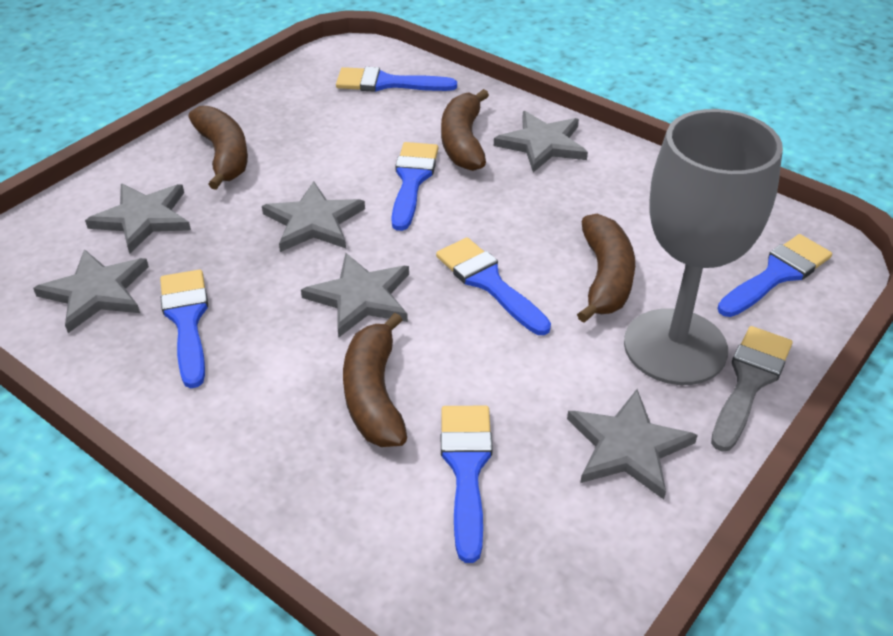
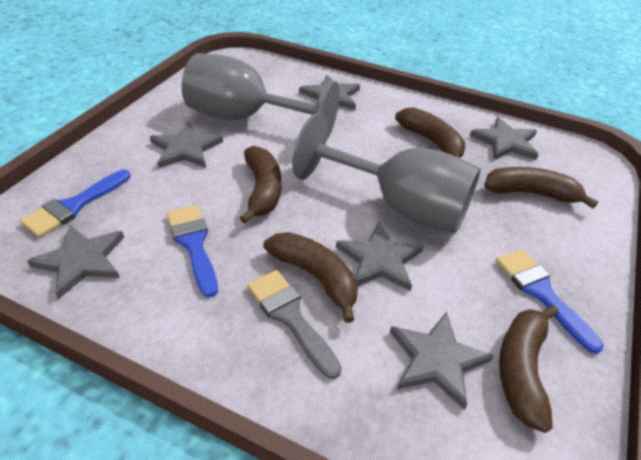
blue brush: 6 -> 3
brown banana: 4 -> 5
grey goblet: 1 -> 2

